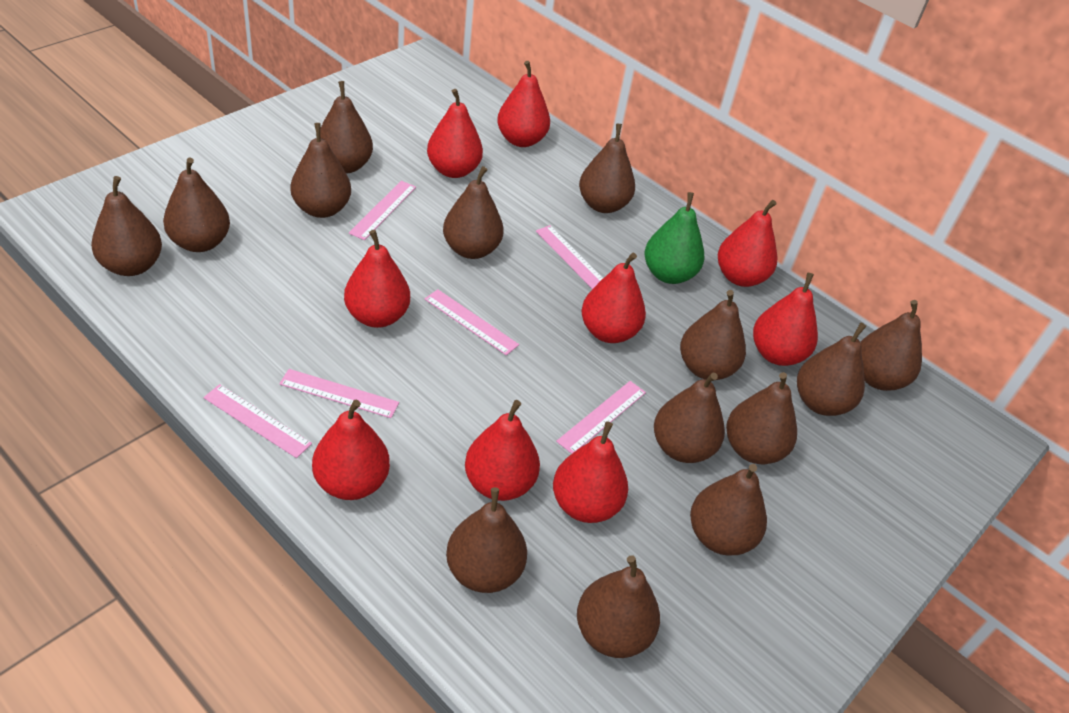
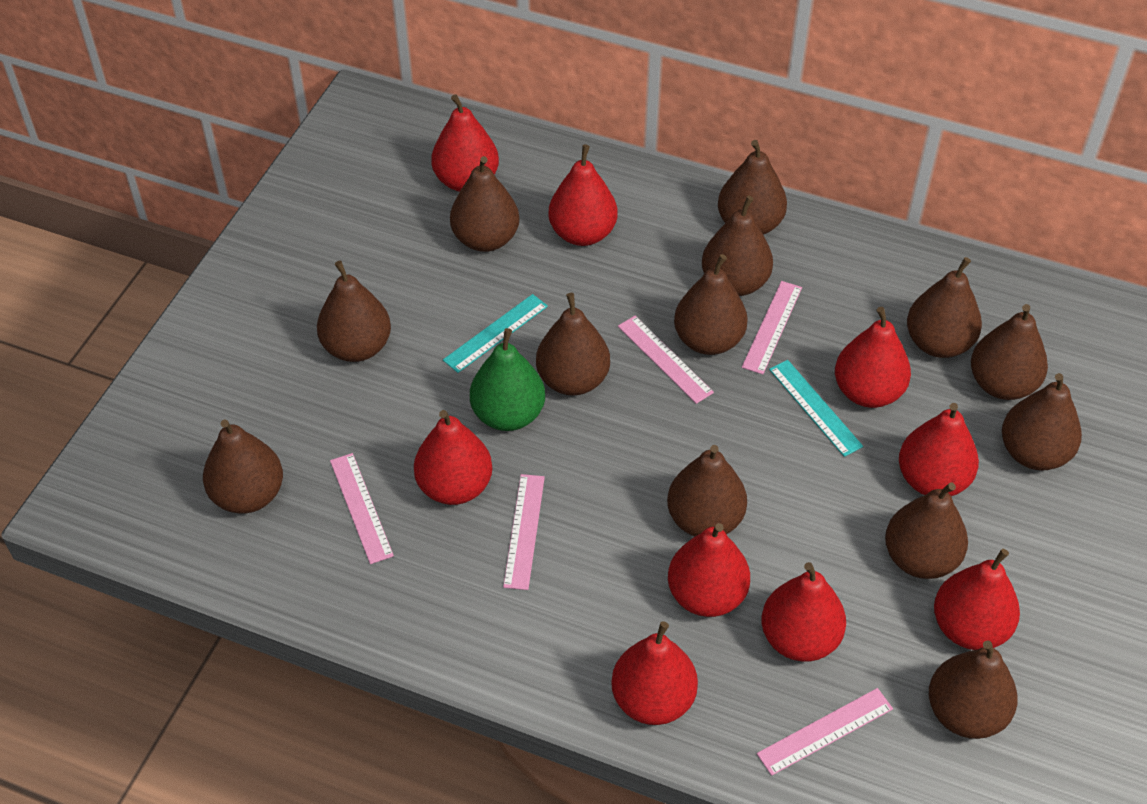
brown pear: 14 -> 13
pink ruler: 6 -> 5
turquoise ruler: 0 -> 2

